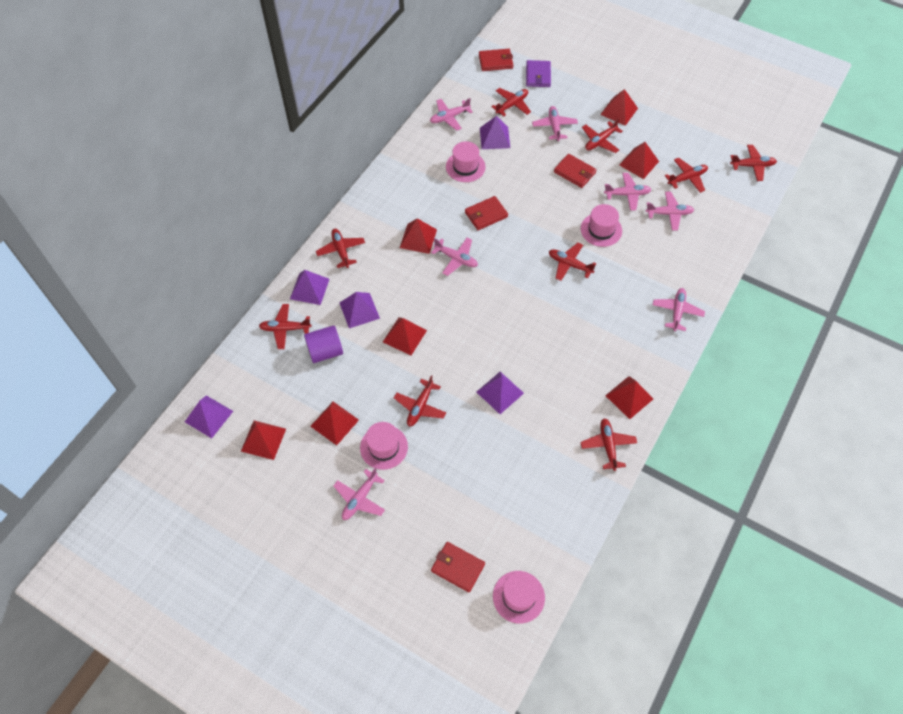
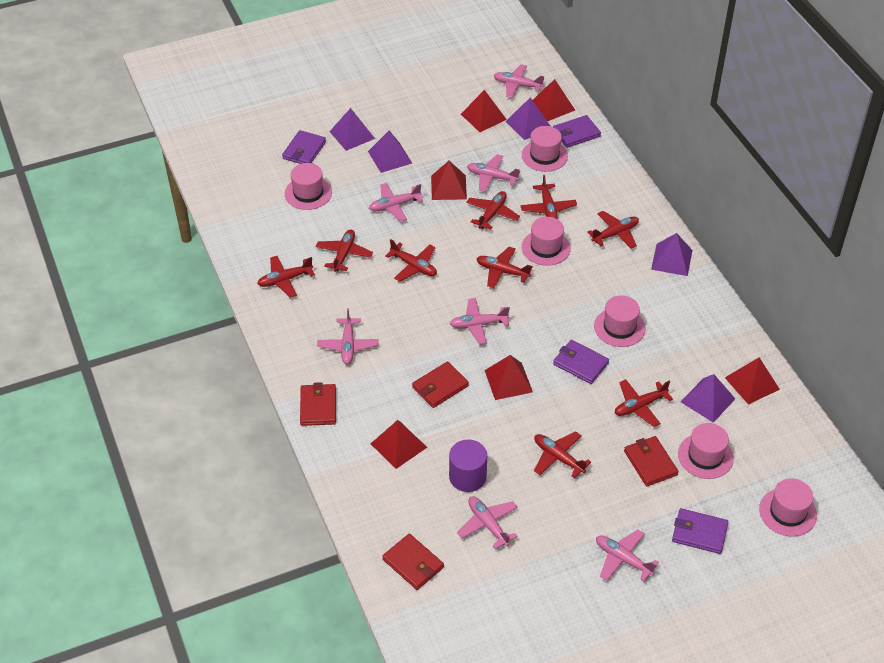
pink hat: 4 -> 6
purple wallet: 1 -> 4
red pyramid: 7 -> 6

